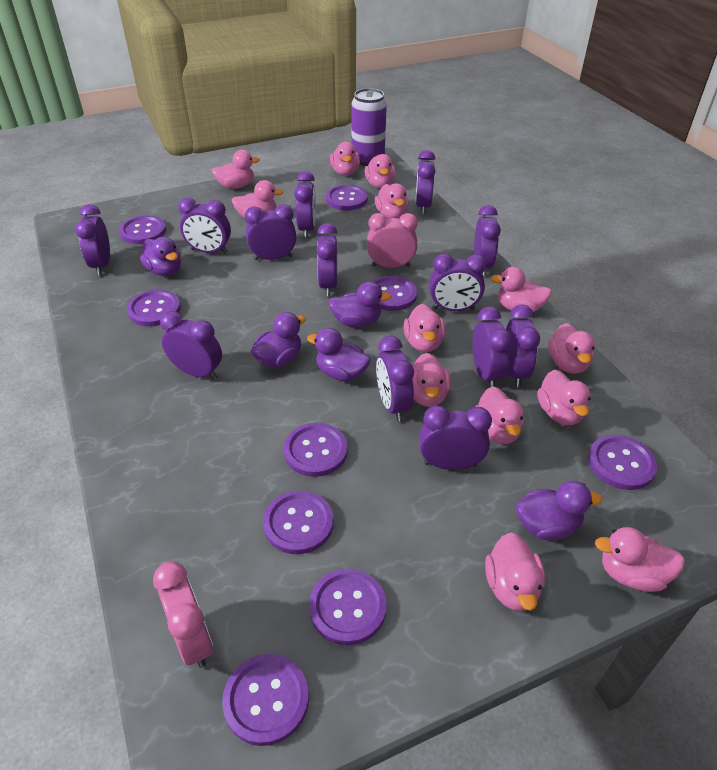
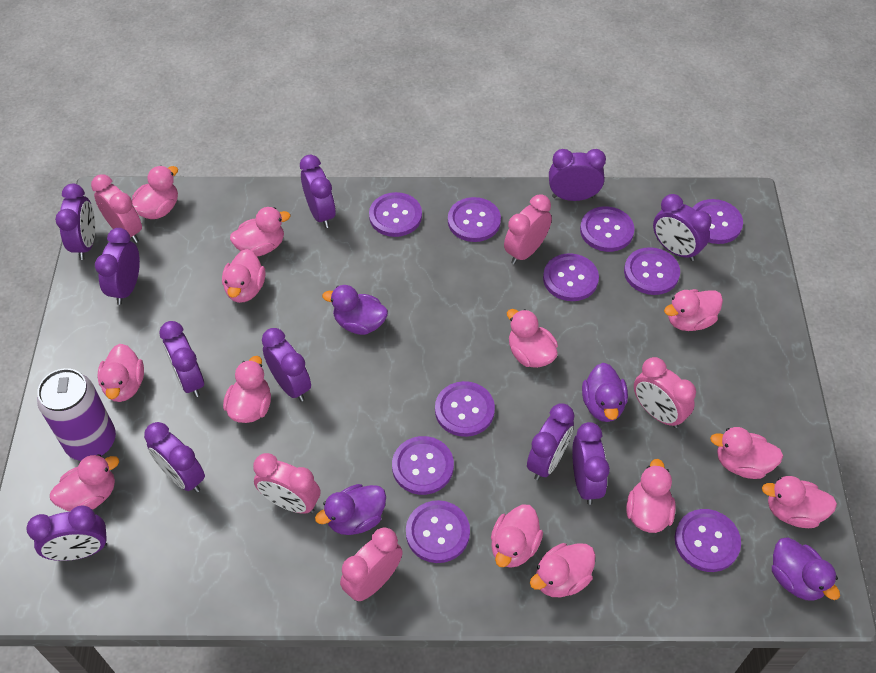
pink clock: 2 -> 5
purple button: 9 -> 10
purple clock: 13 -> 11
purple duck: 5 -> 4

